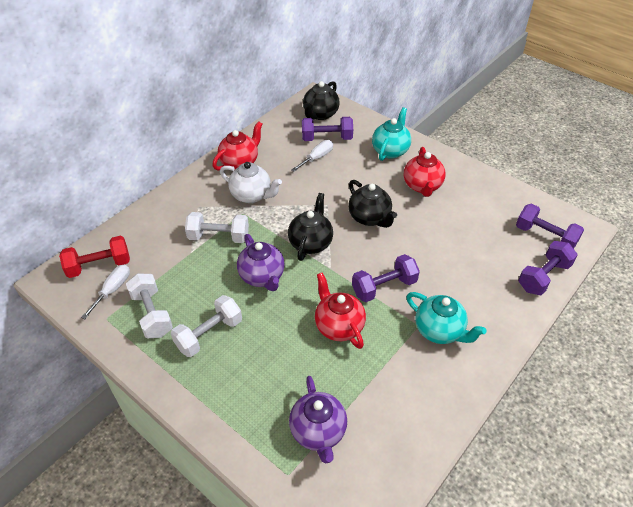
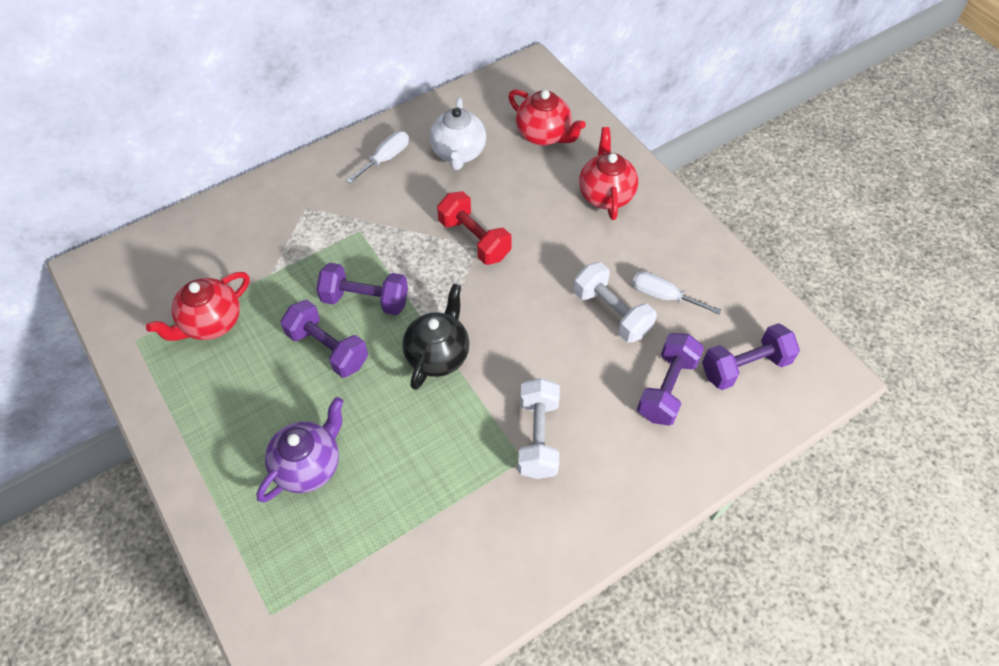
black teapot: 3 -> 1
purple teapot: 2 -> 1
turquoise teapot: 2 -> 0
white dumbbell: 3 -> 2

